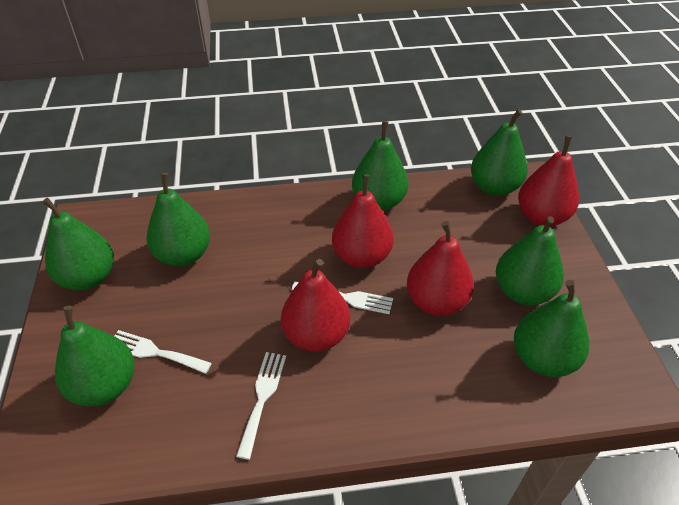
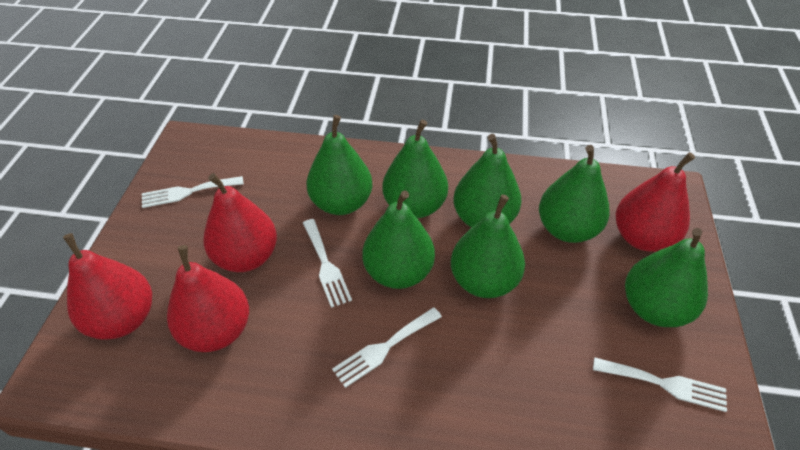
white fork: 3 -> 4

